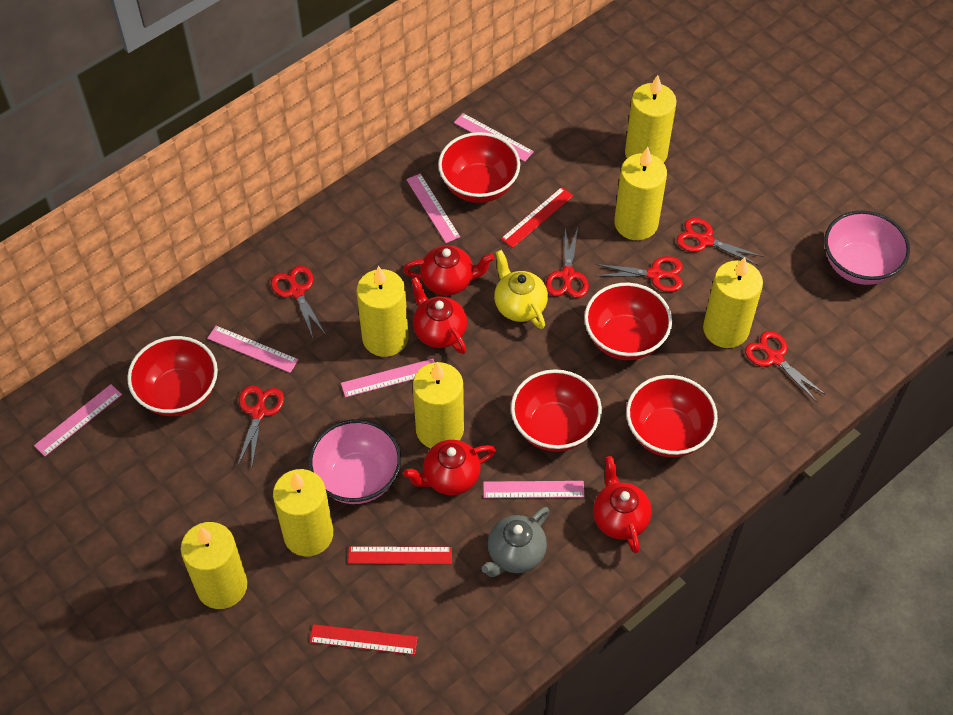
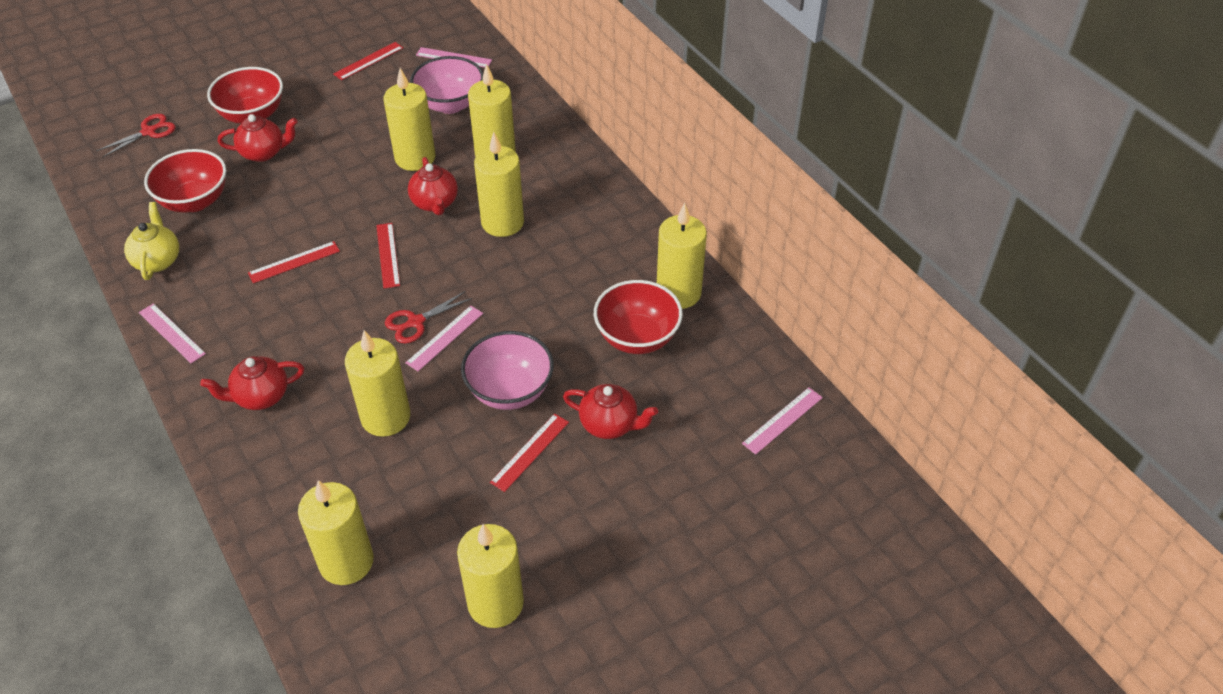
grey teapot: 1 -> 0
pink ruler: 6 -> 4
red bowl: 5 -> 3
red ruler: 3 -> 4
red scissors: 6 -> 2

